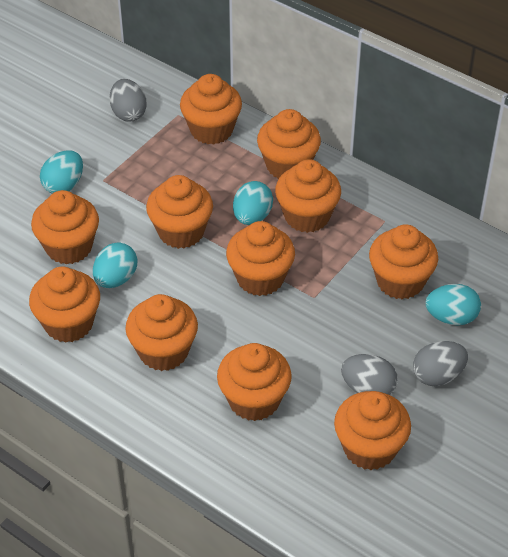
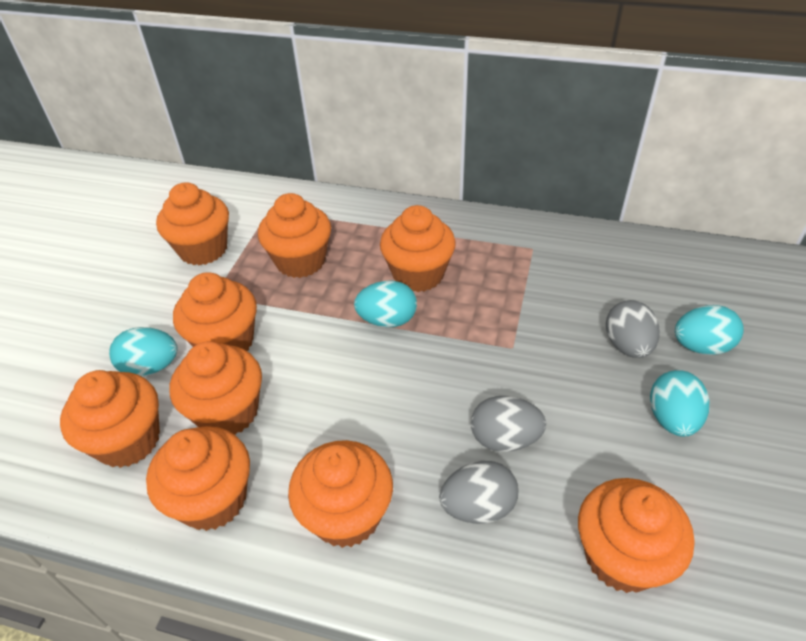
orange cupcake: 11 -> 9

